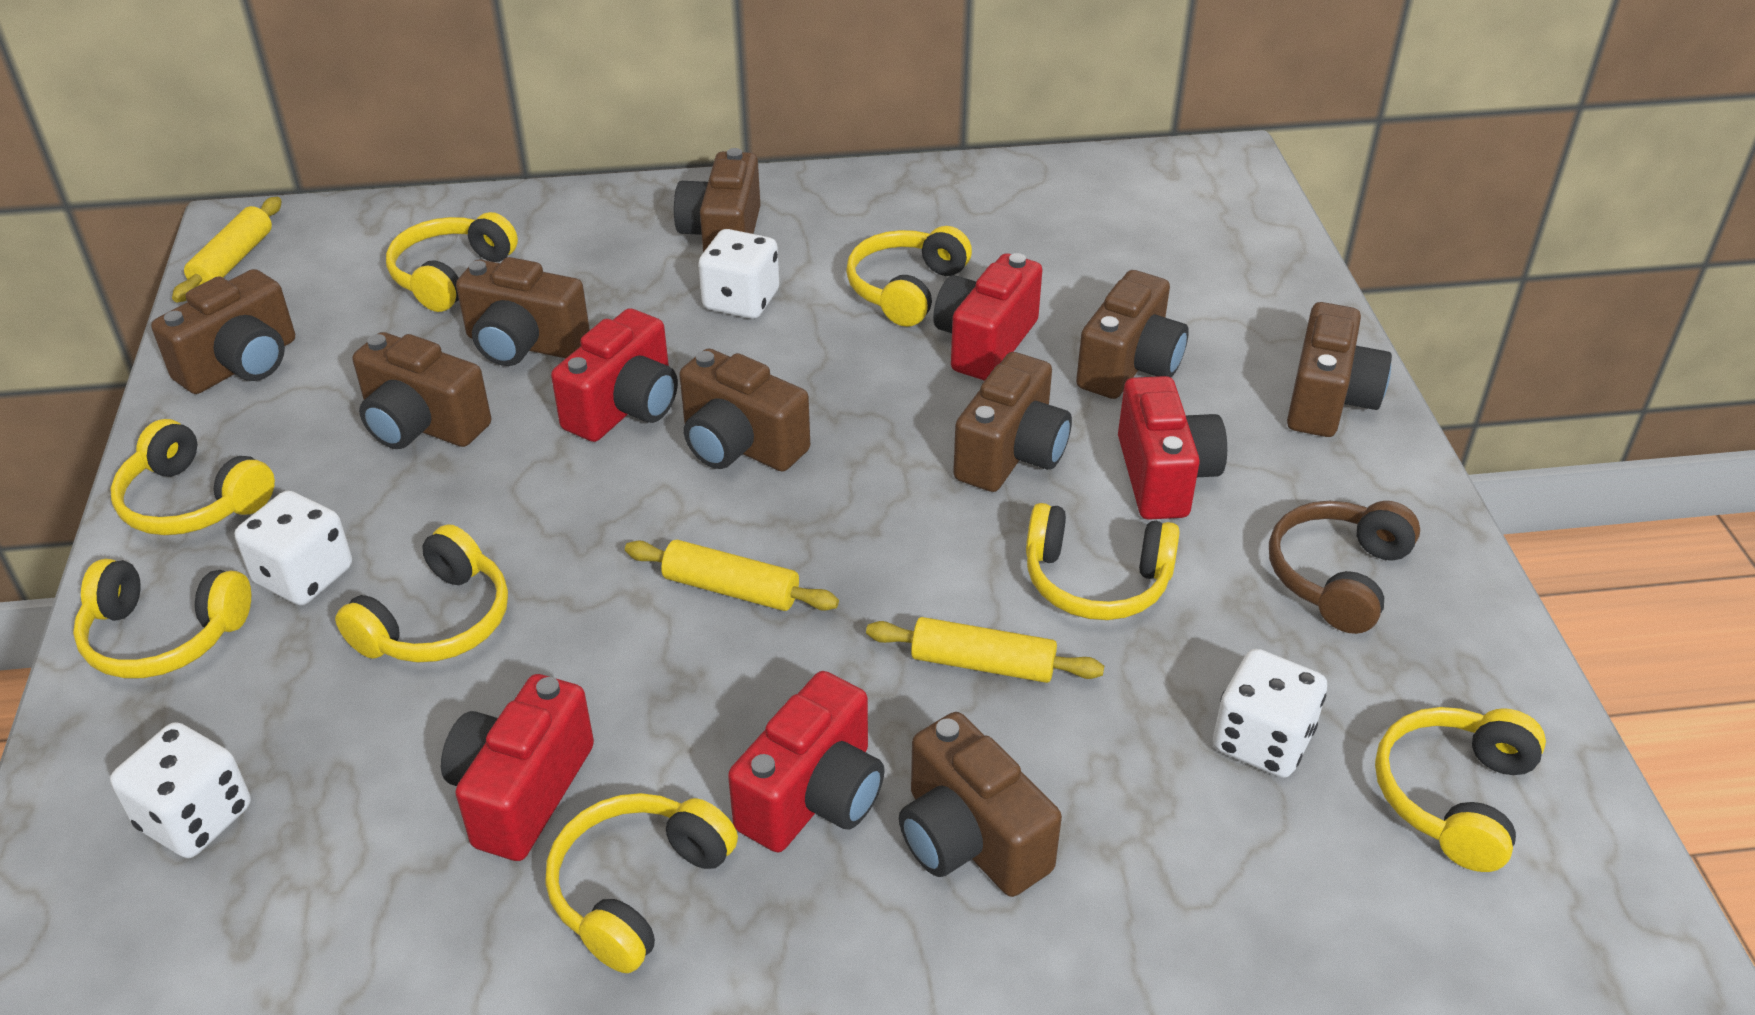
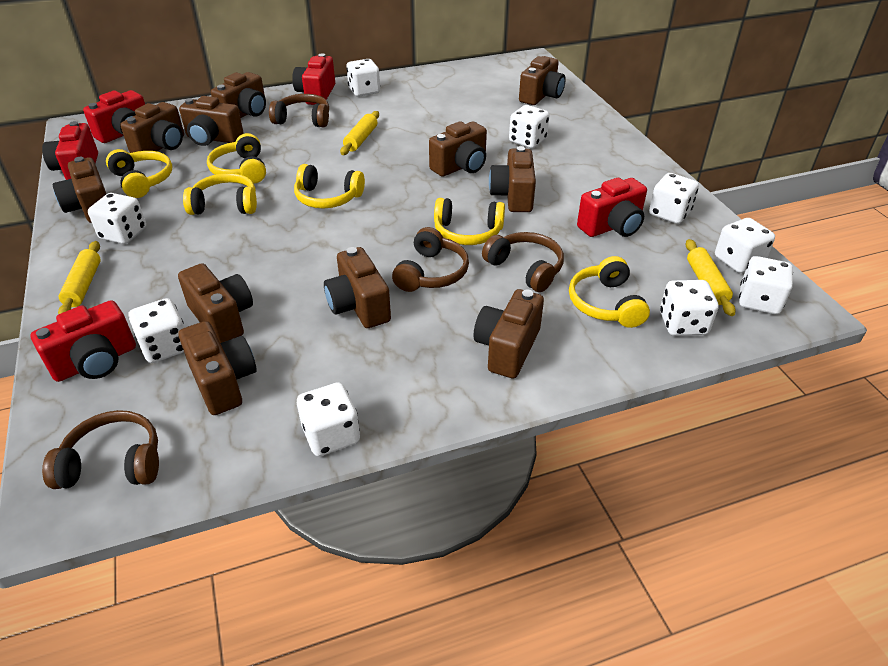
brown camera: 9 -> 11
brown headphones: 1 -> 4
white dice: 4 -> 9
yellow headphones: 8 -> 6

